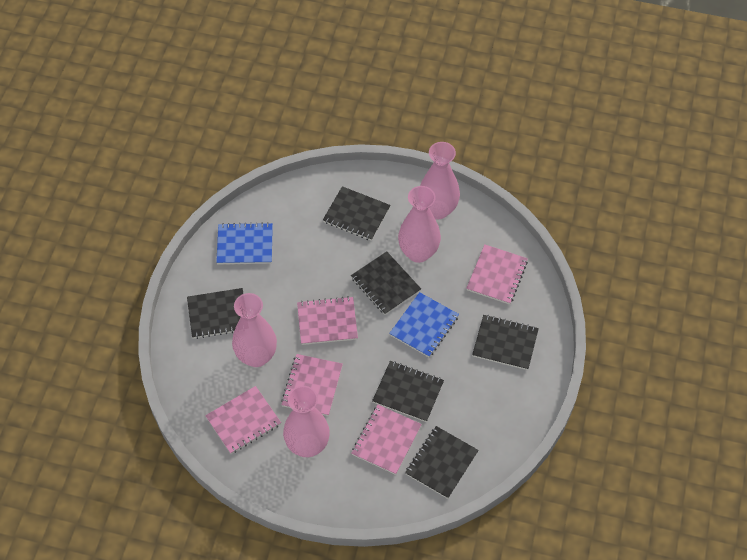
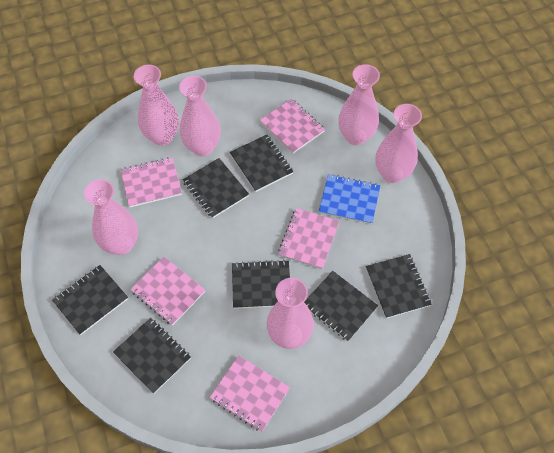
black notebook: 6 -> 7
blue notebook: 2 -> 1
pink vase: 4 -> 6

